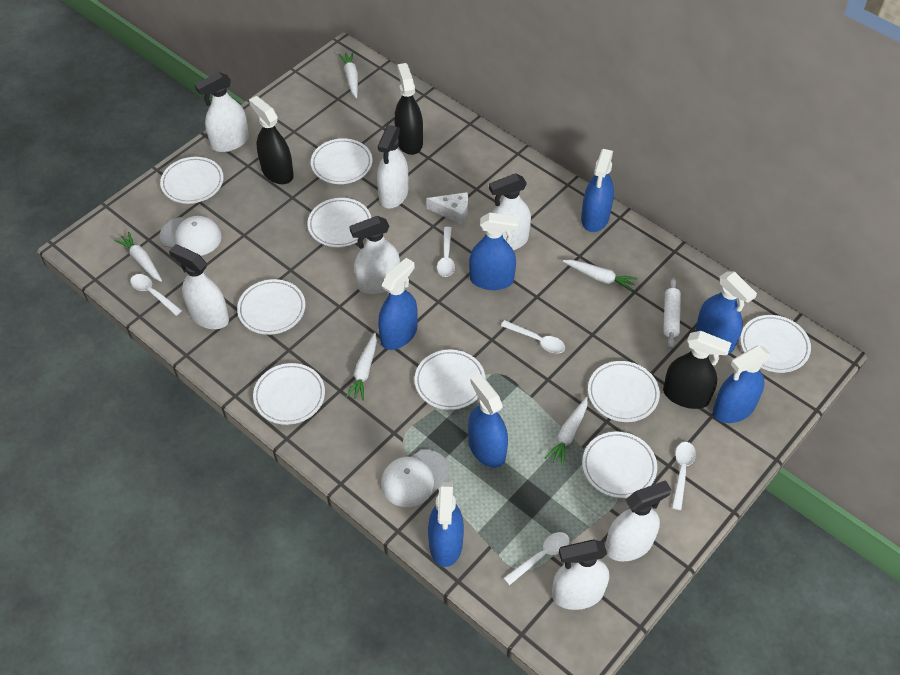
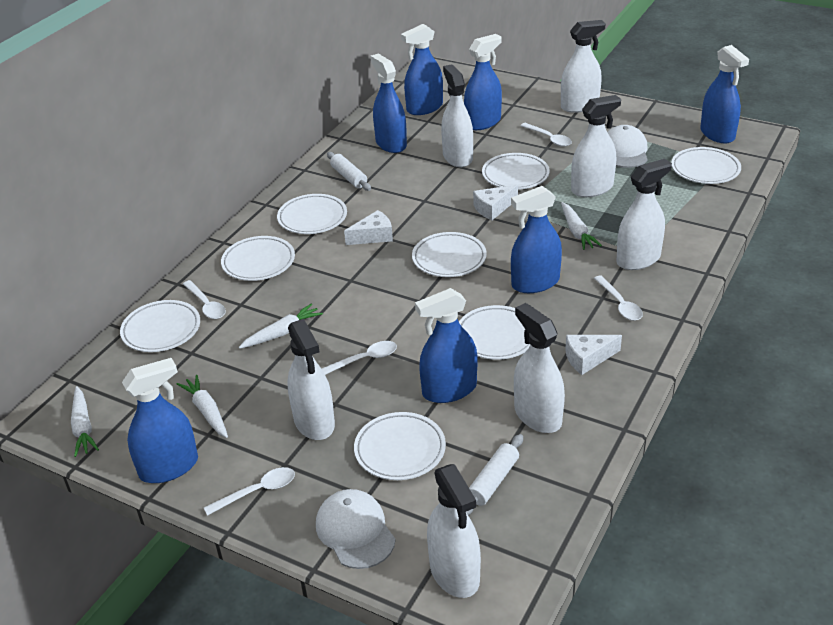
black spray bottle: 3 -> 0
white carrot: 5 -> 4
white cheese: 1 -> 3
white plate: 9 -> 8
white rolling pin: 1 -> 2

